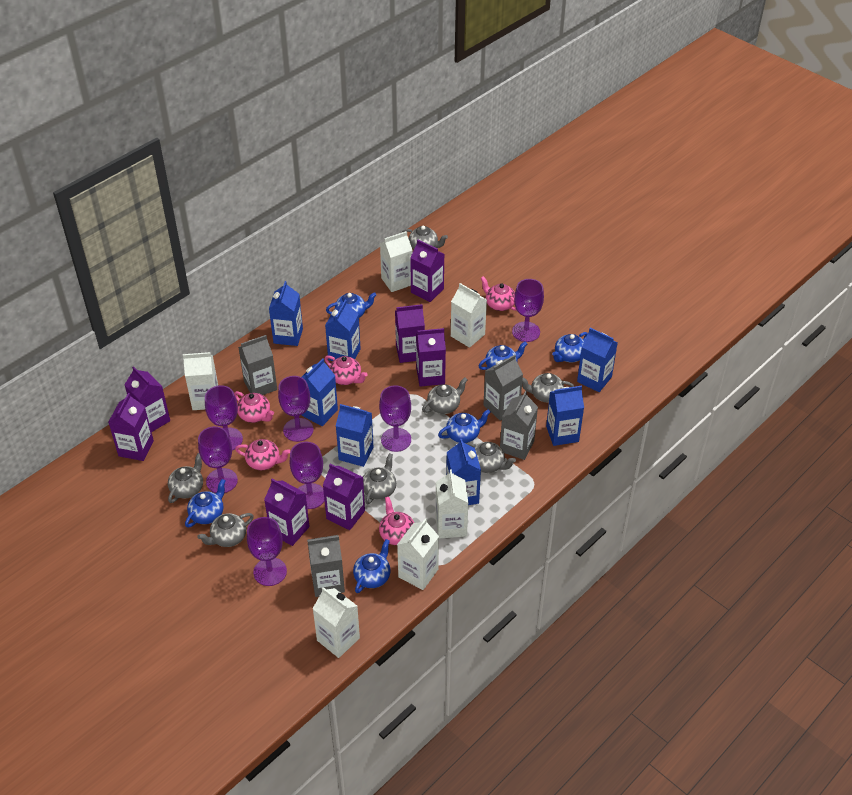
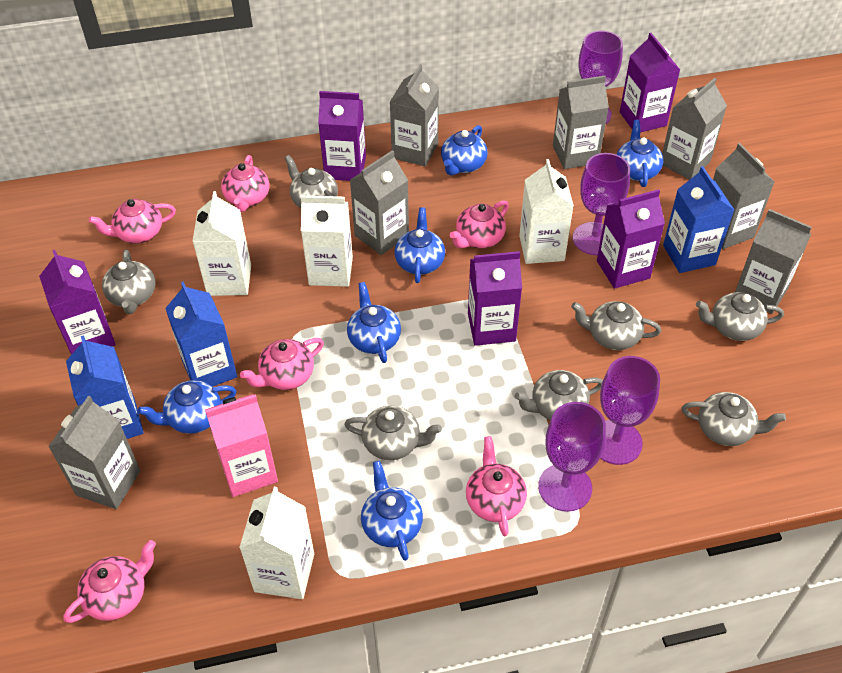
blue carton: 7 -> 3
grey carton: 4 -> 7
pink carton: 0 -> 1
pink teapot: 5 -> 6
purple carton: 7 -> 5
purple goblet: 7 -> 4
white carton: 6 -> 4

